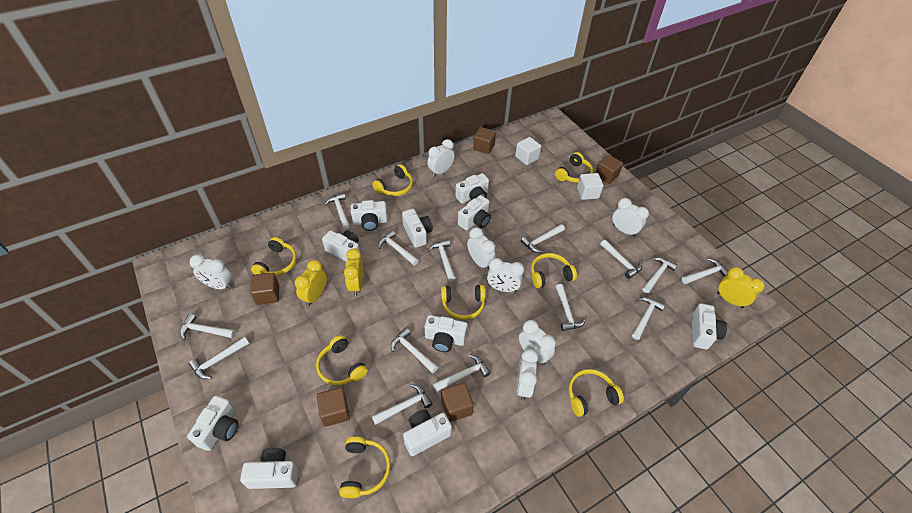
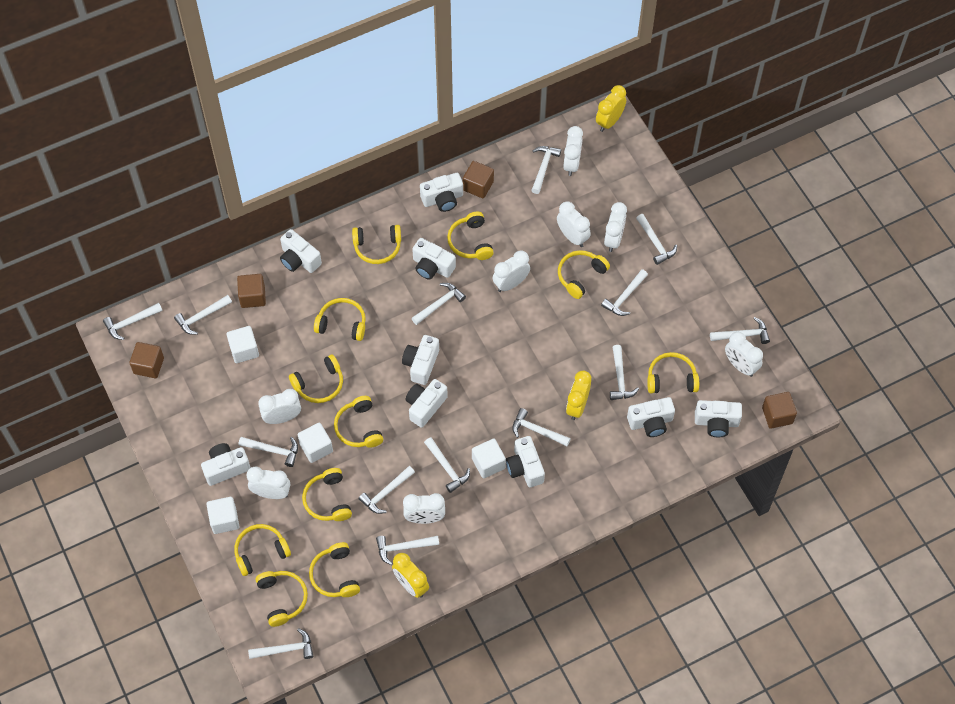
brown cube: 5 -> 4
white camera: 10 -> 9
white clock: 7 -> 8
white cube: 2 -> 4
yellow headphones: 8 -> 11

